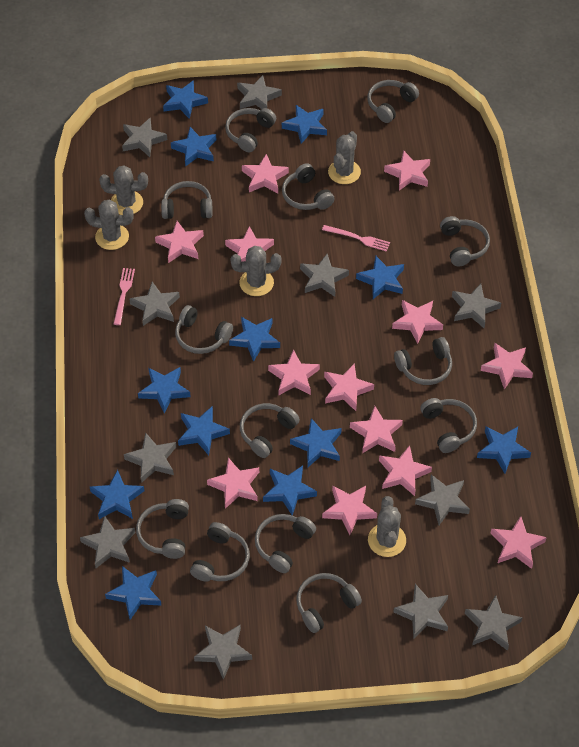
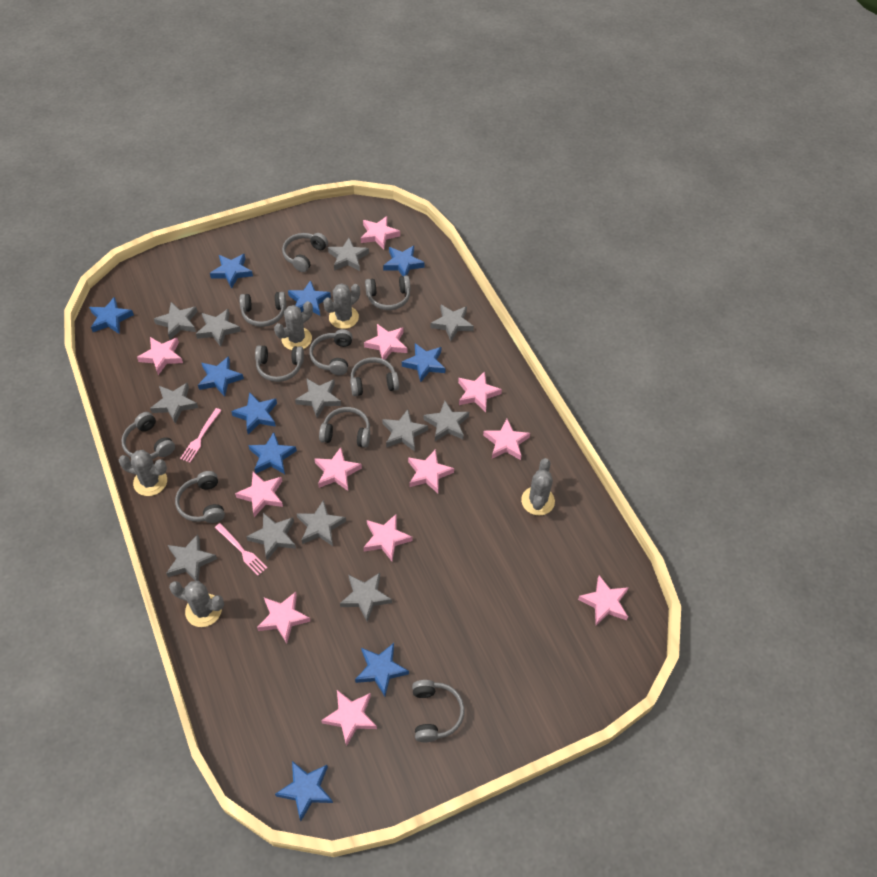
blue star: 12 -> 10
grey headphones: 13 -> 10
grey star: 11 -> 12
pink star: 13 -> 12

